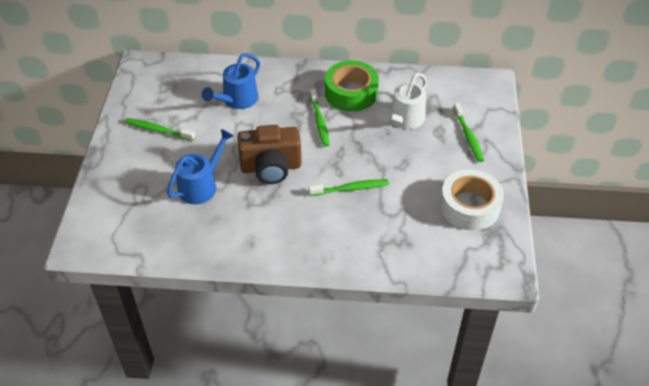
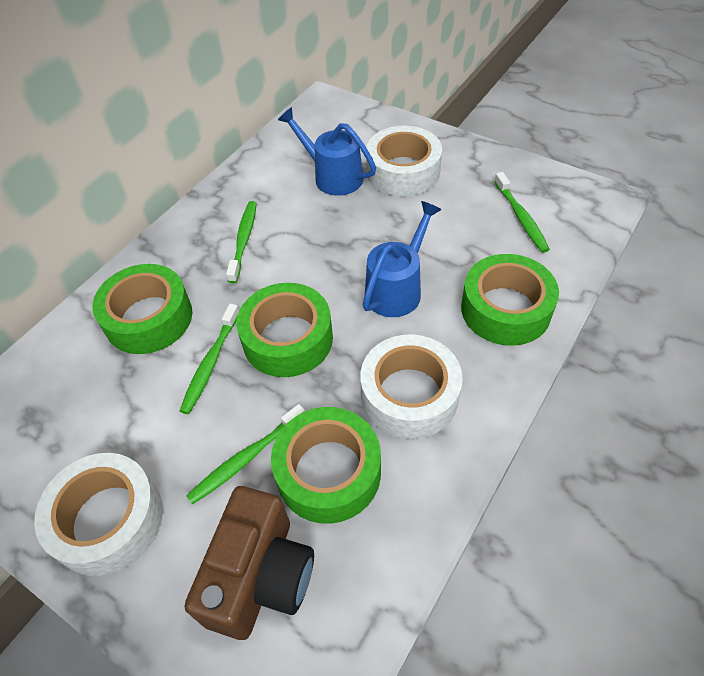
green tape: 1 -> 4
white tape: 1 -> 3
white watering can: 1 -> 0

